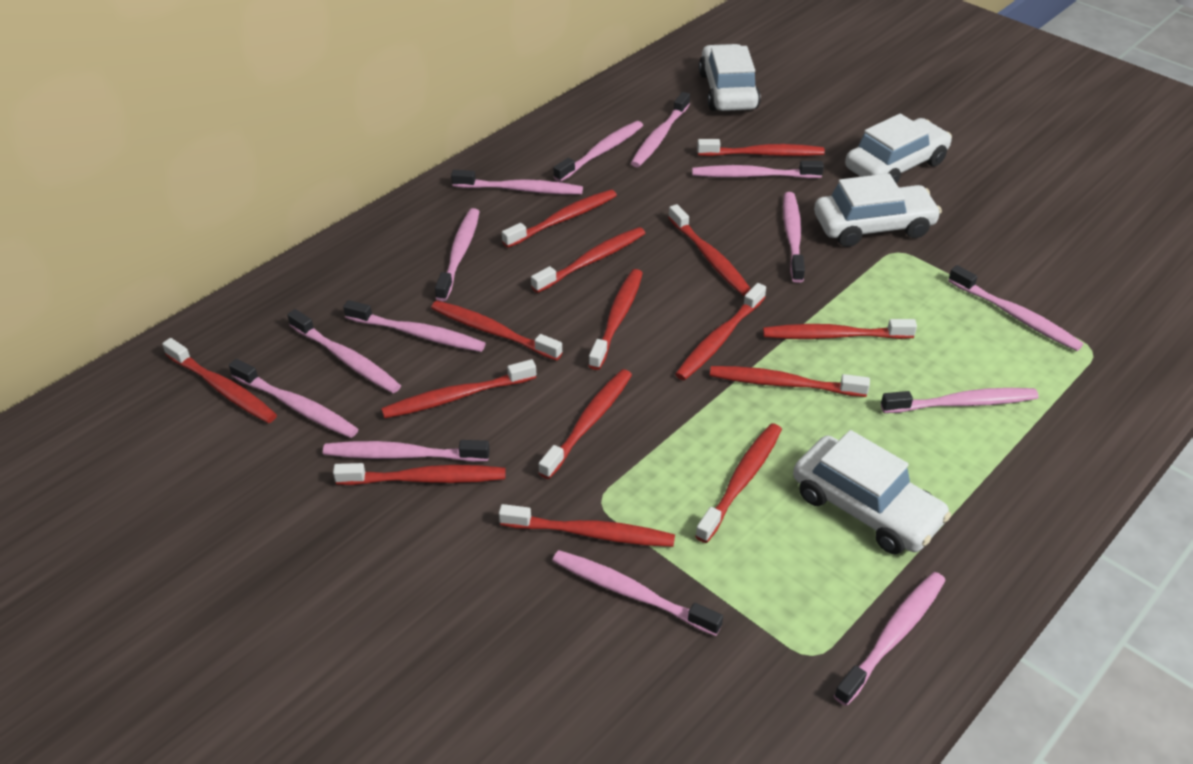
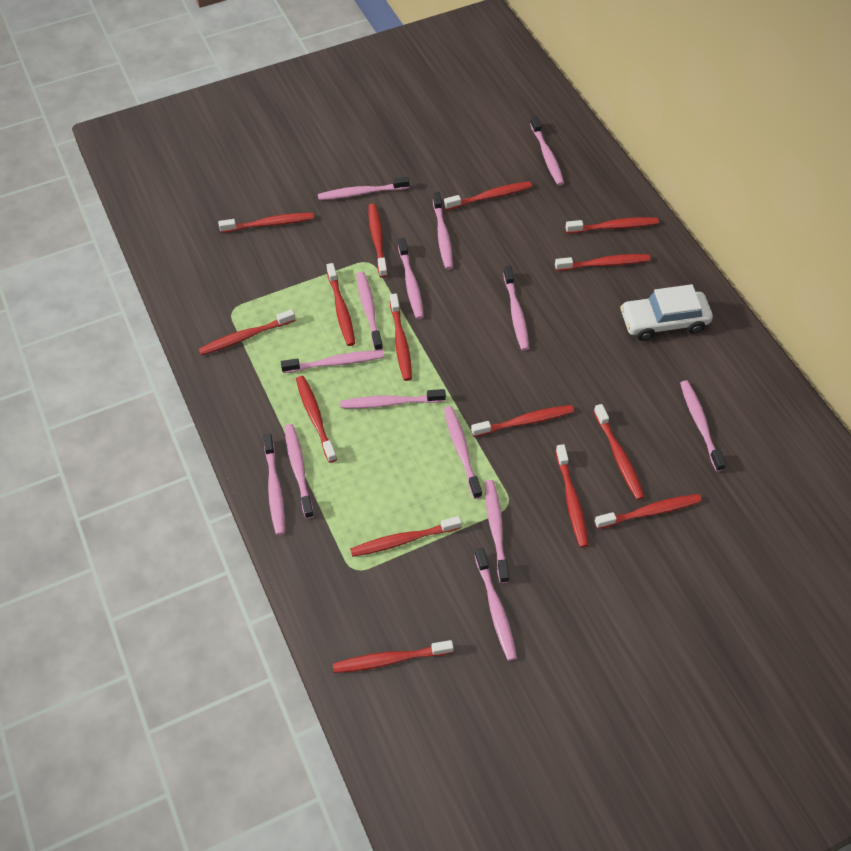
white car: 4 -> 1

